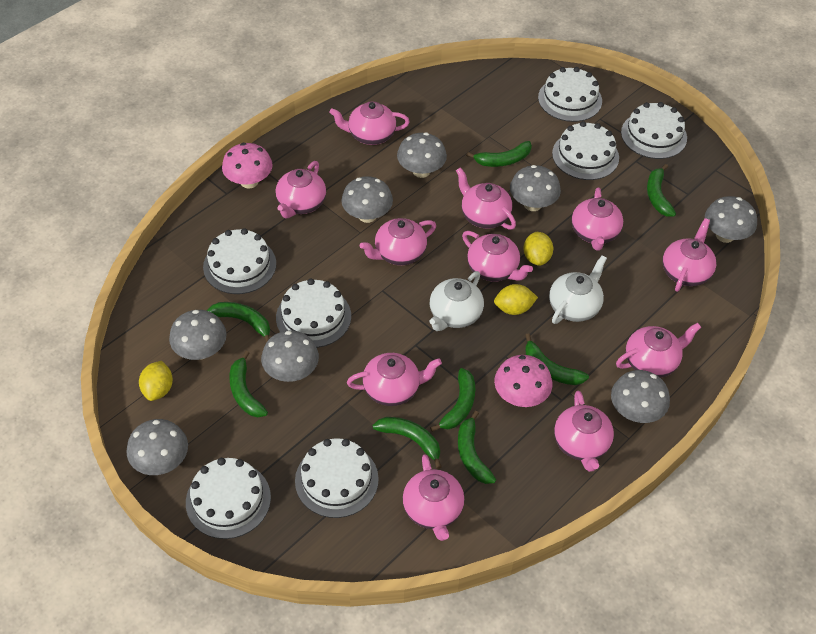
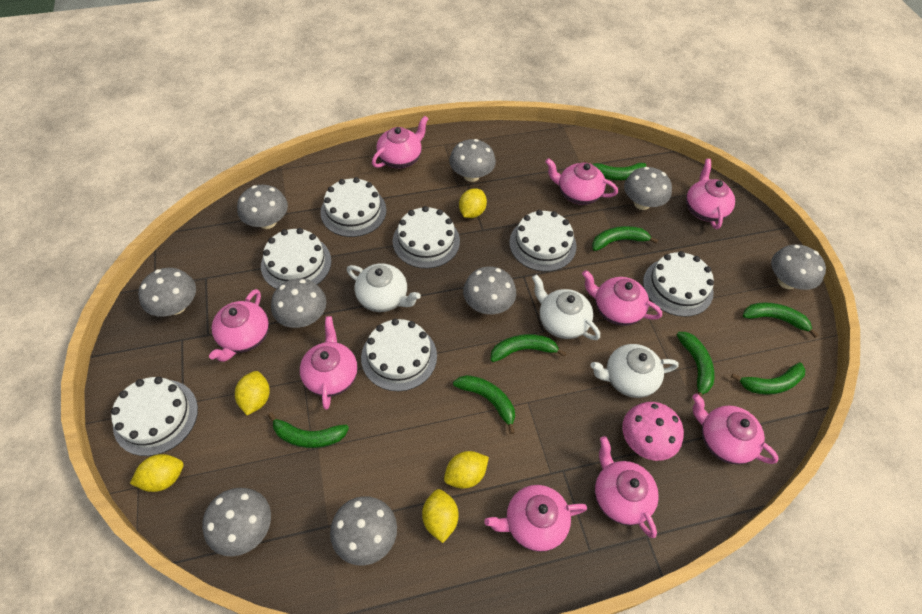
grey mushroom: 8 -> 9
pink mushroom: 2 -> 1
pink teapot: 11 -> 9
white teapot: 2 -> 3
yellow lemon: 3 -> 5

